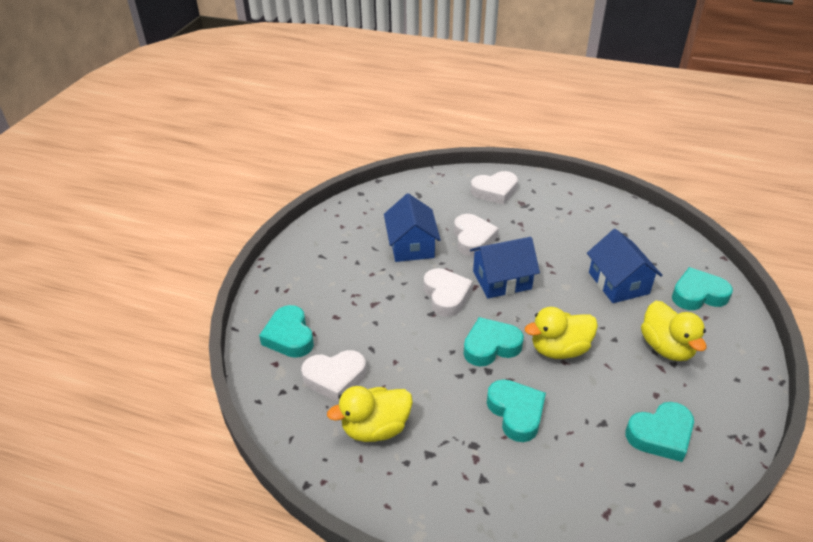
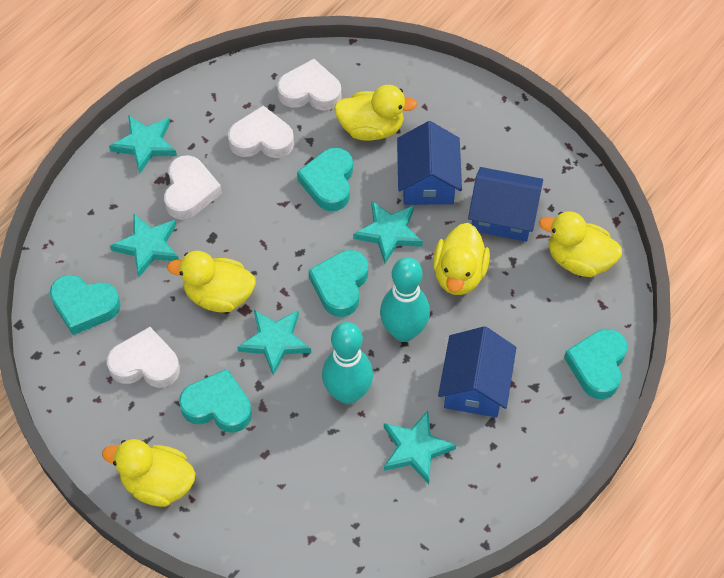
turquoise bowling pin: 0 -> 2
turquoise star: 0 -> 5
yellow duck: 3 -> 5

